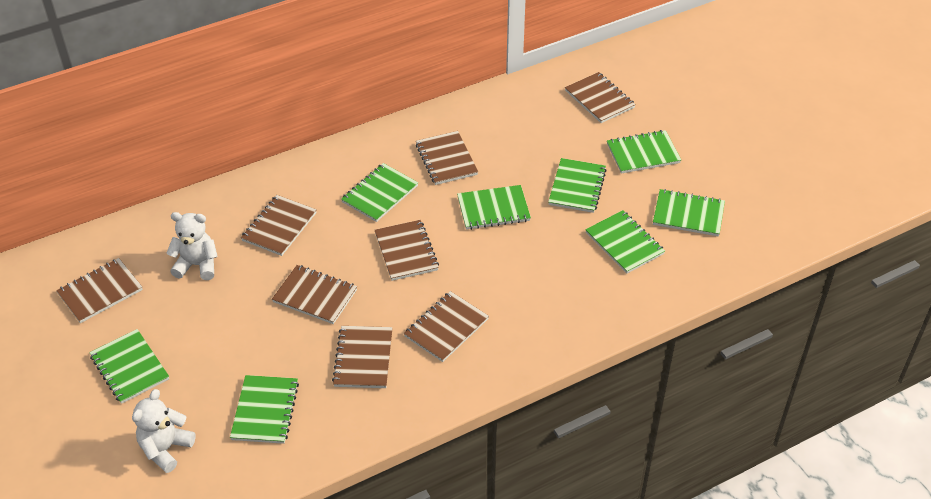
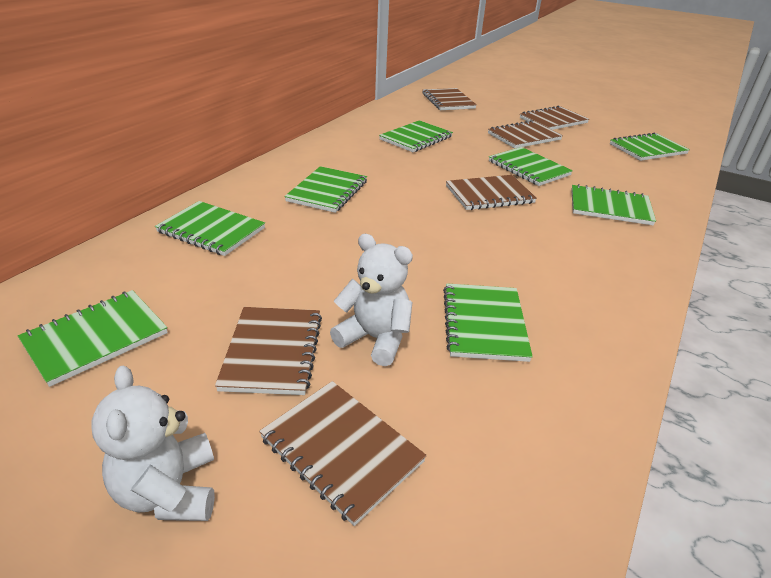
brown notebook: 8 -> 6

